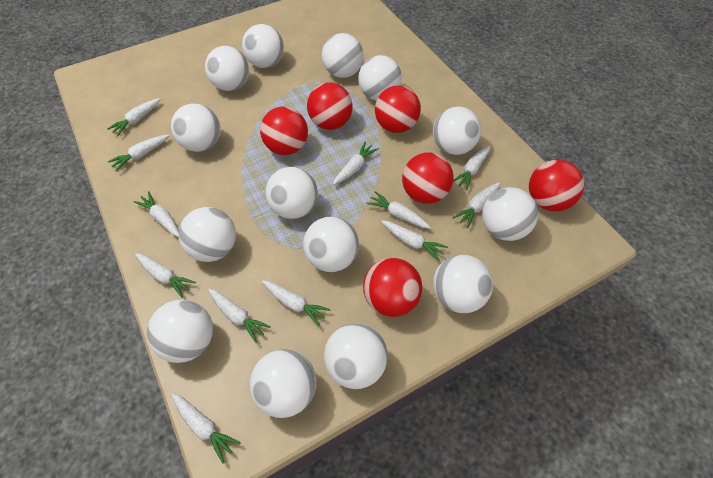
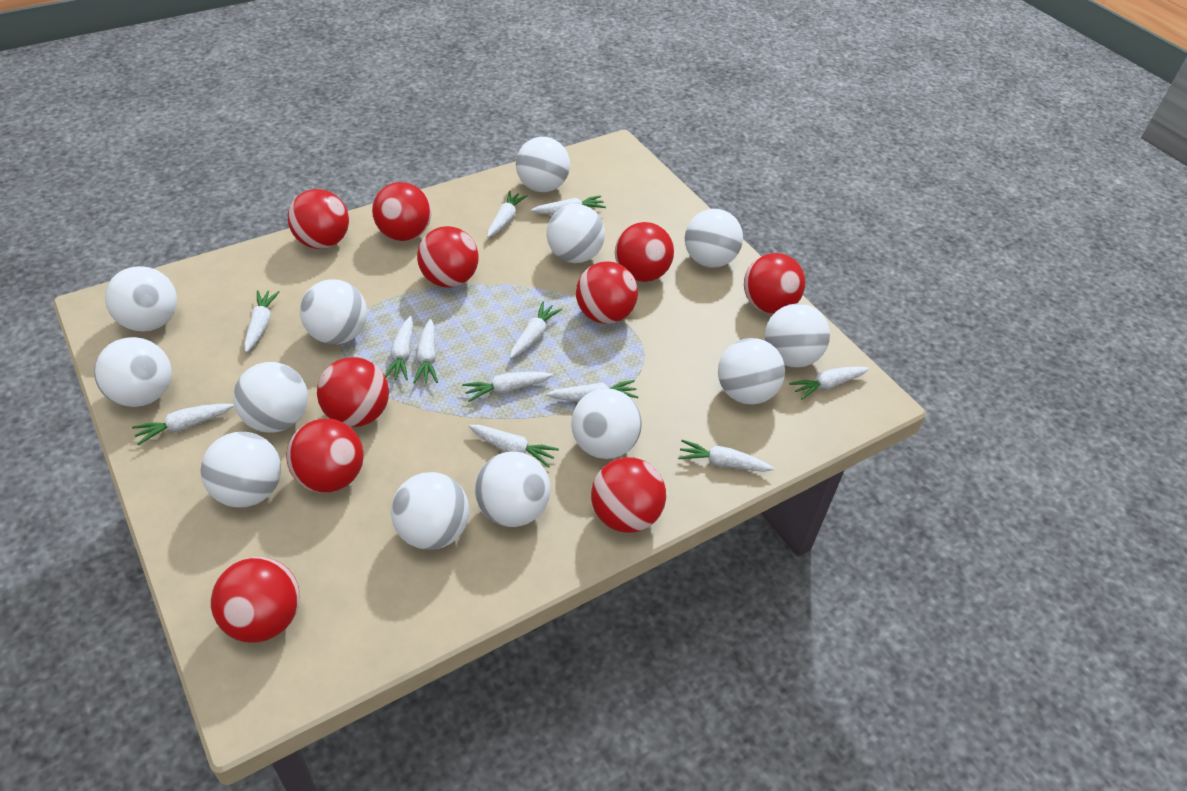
red ball: 6 -> 10
white ball: 14 -> 13

